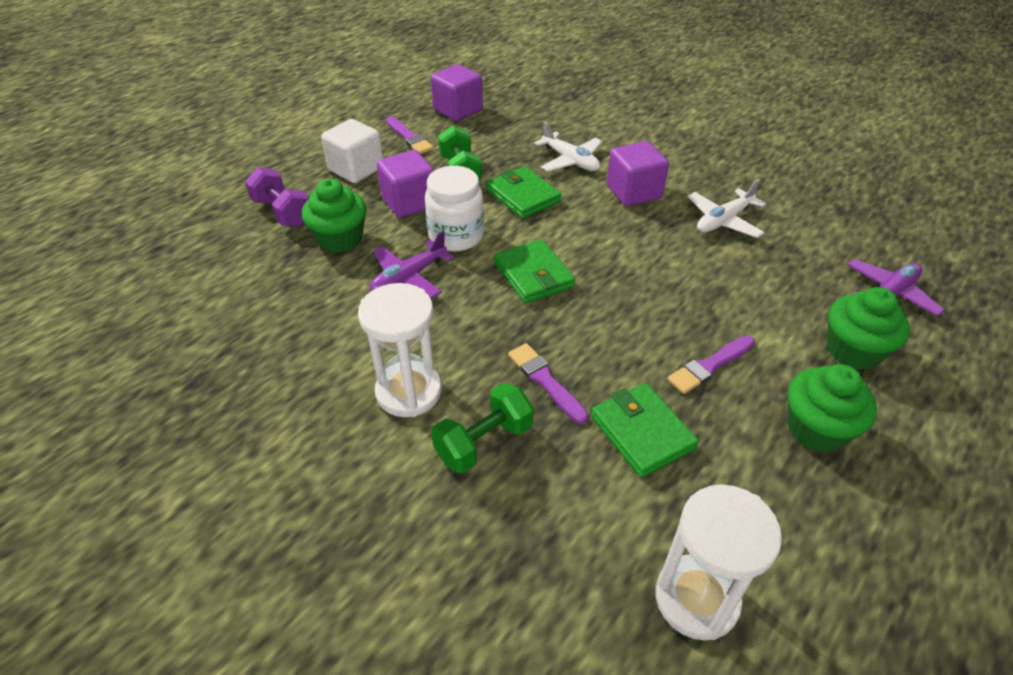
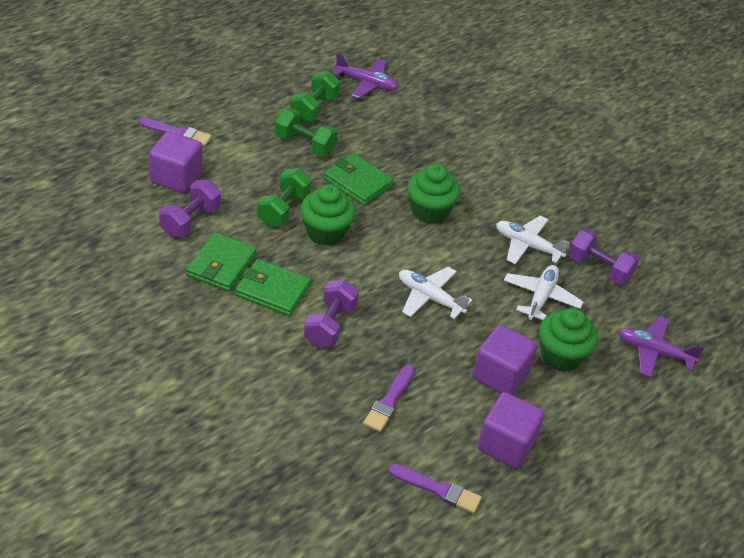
green dumbbell: 2 -> 3
purple dumbbell: 1 -> 3
white cube: 1 -> 0
white hourglass: 2 -> 0
white jar: 1 -> 0
white plane: 2 -> 3

